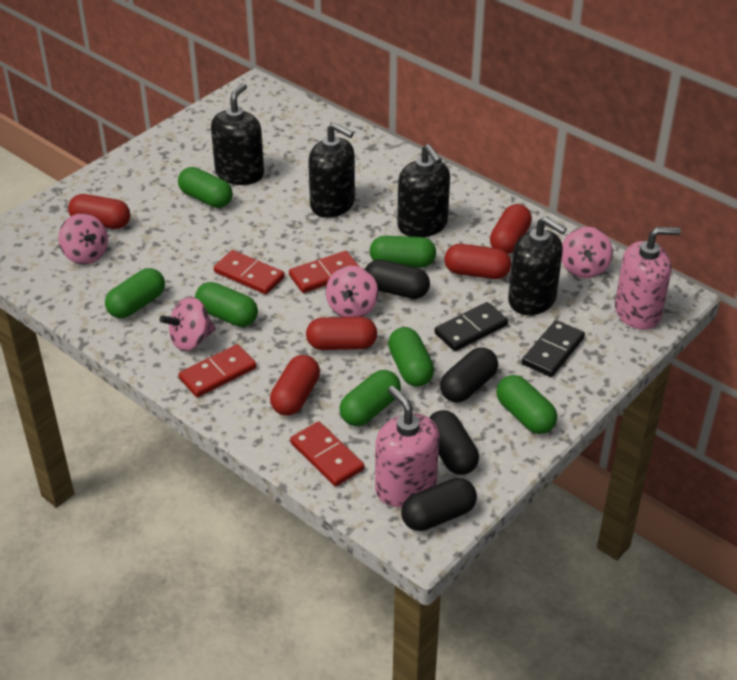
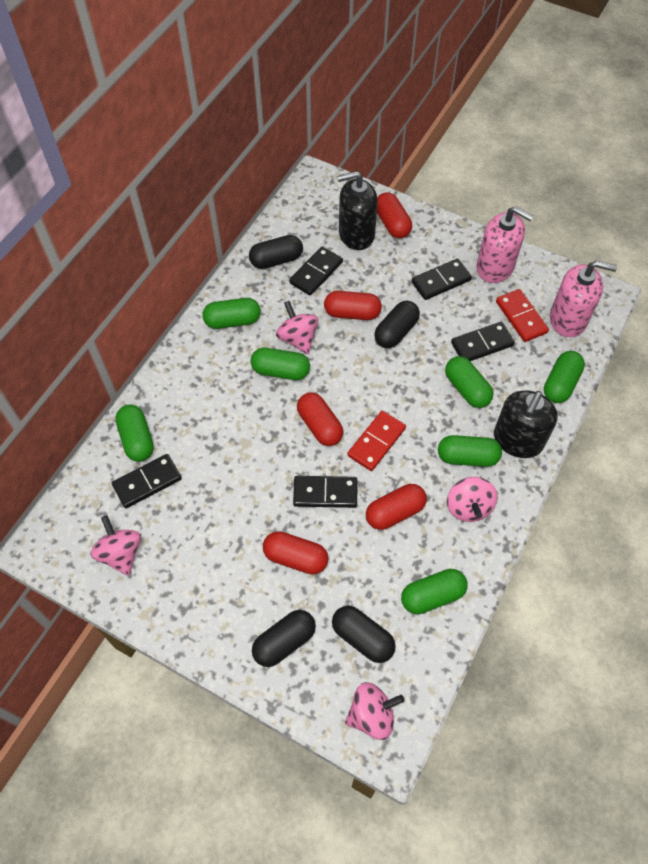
black domino: 2 -> 5
black soap dispenser: 4 -> 2
red domino: 4 -> 2

